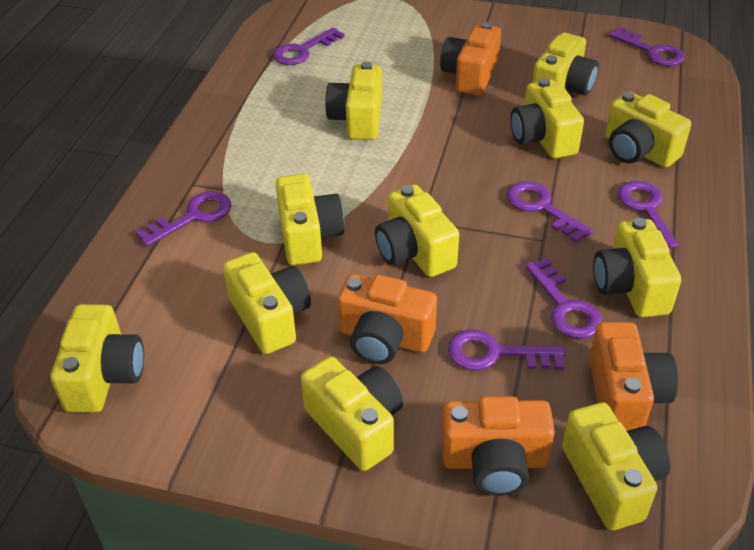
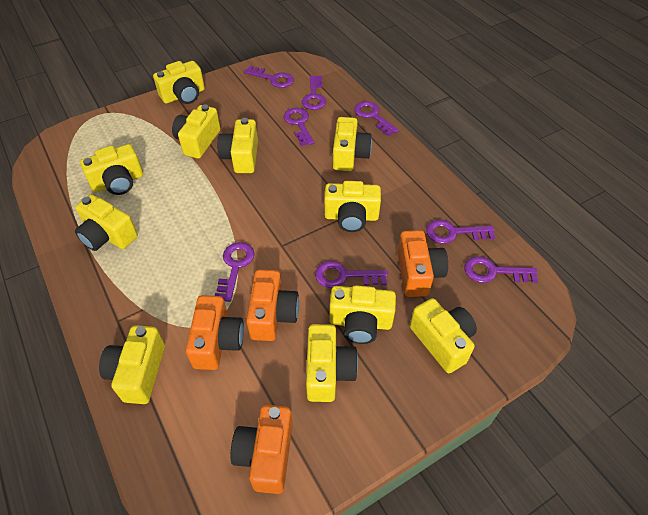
purple key: 7 -> 8

